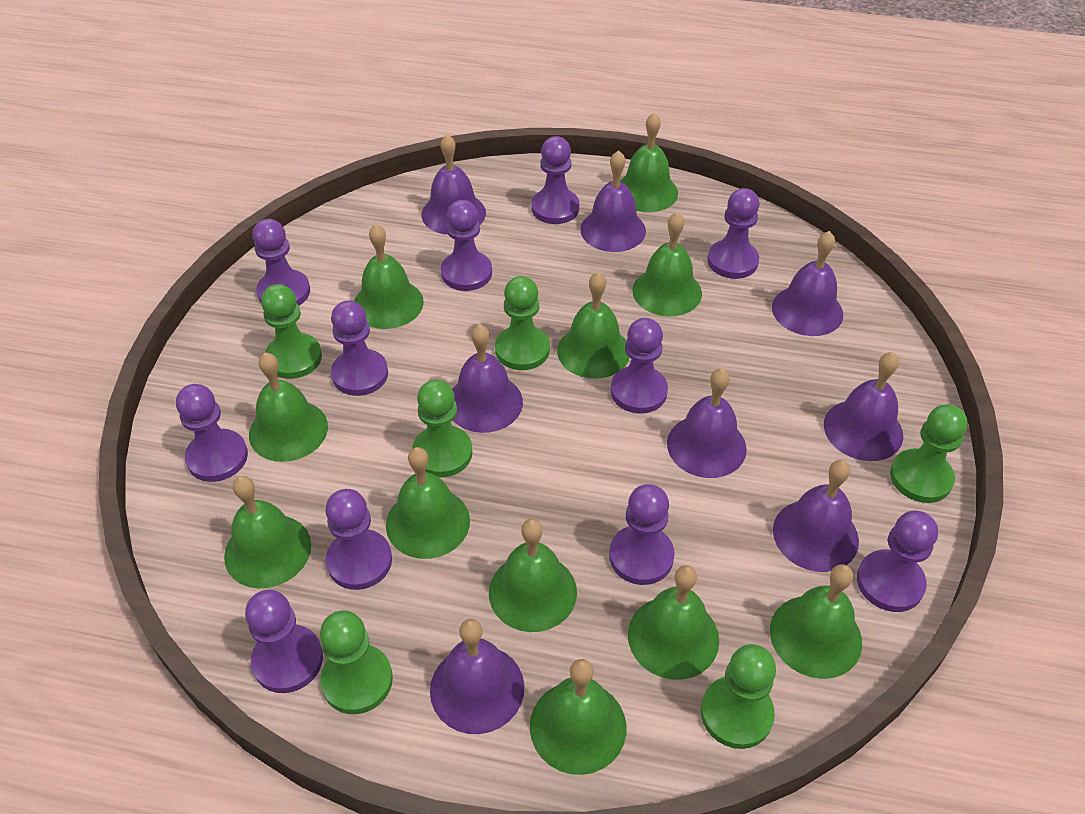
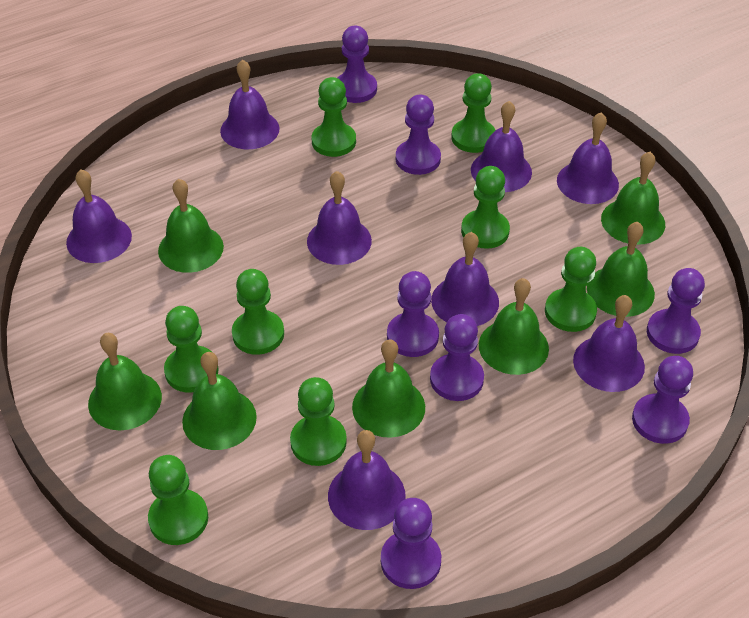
green bell: 11 -> 7
green pawn: 6 -> 8
purple pawn: 11 -> 7

